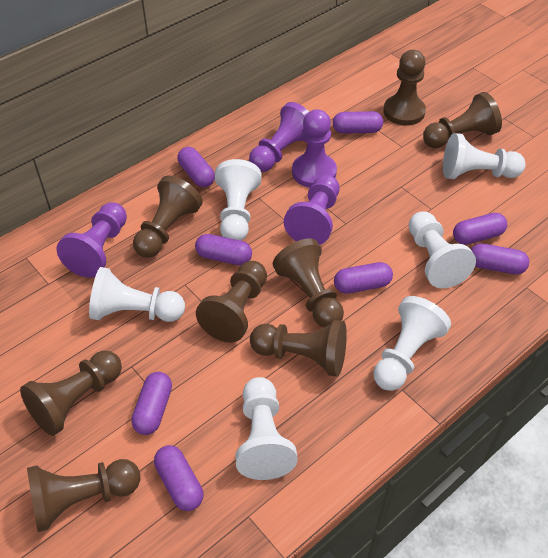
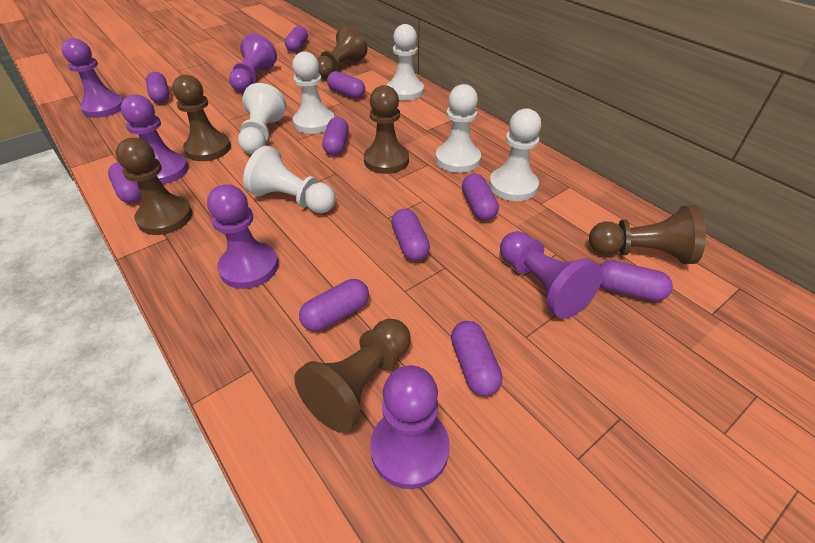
brown pawn: 8 -> 6
purple capsule: 8 -> 10
purple pawn: 4 -> 6

